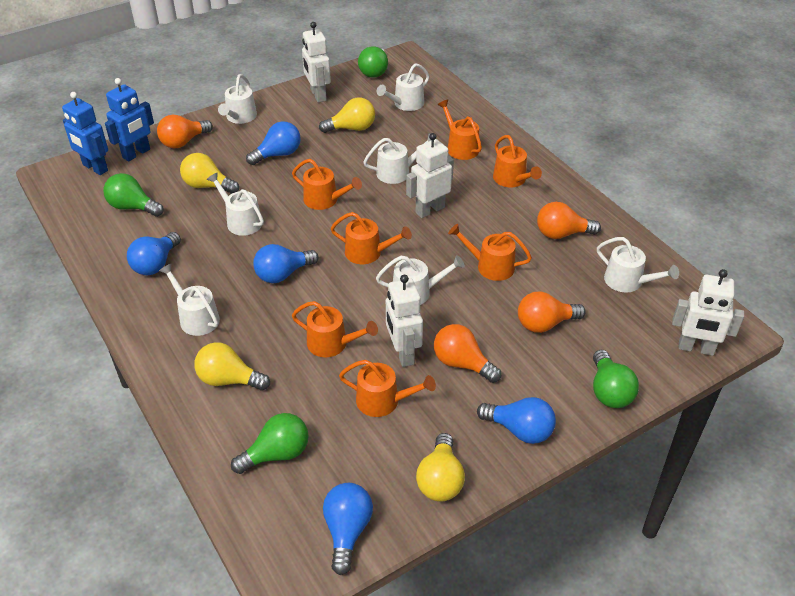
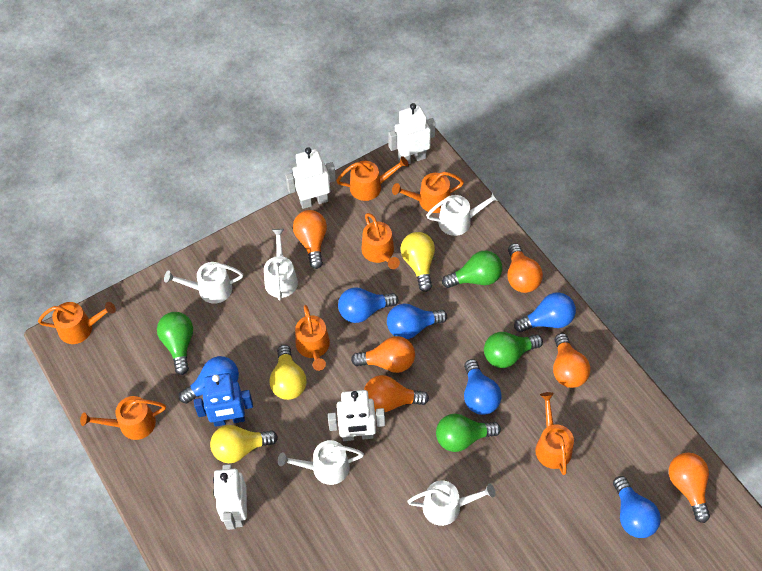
blue light bulb: 5 -> 6
blue robot: 2 -> 1
orange light bulb: 4 -> 6
white watering can: 7 -> 5
yellow light bulb: 4 -> 3

